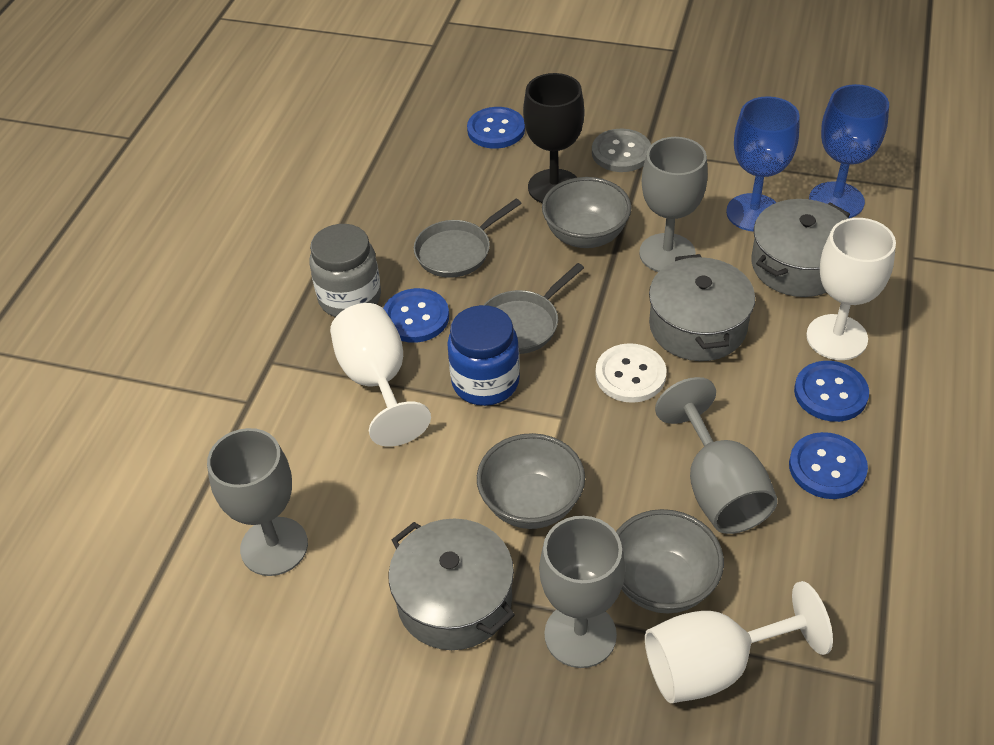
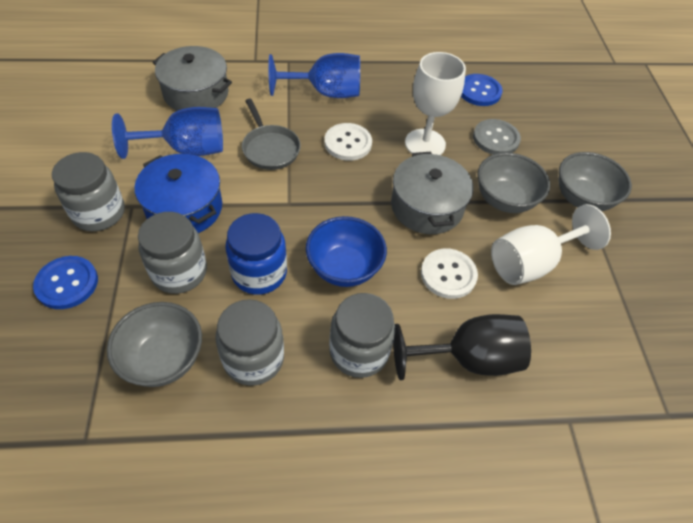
blue bowl: 0 -> 1
blue button: 4 -> 2
blue pot: 0 -> 1
grey goblet: 4 -> 0
grey jar: 1 -> 4
grey pan: 2 -> 1
grey pot: 3 -> 2
white button: 1 -> 2
white goblet: 3 -> 2

